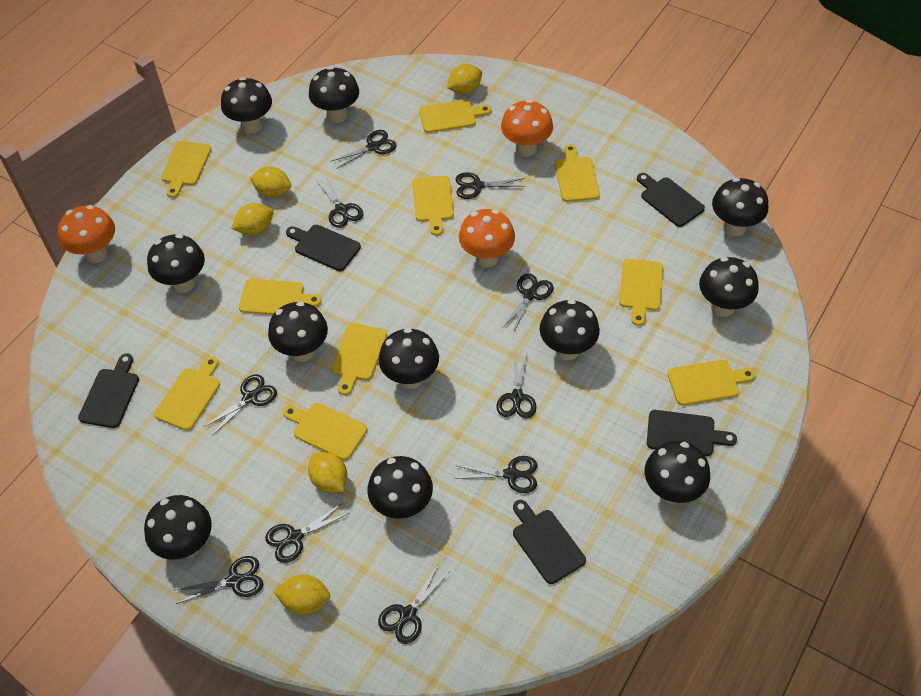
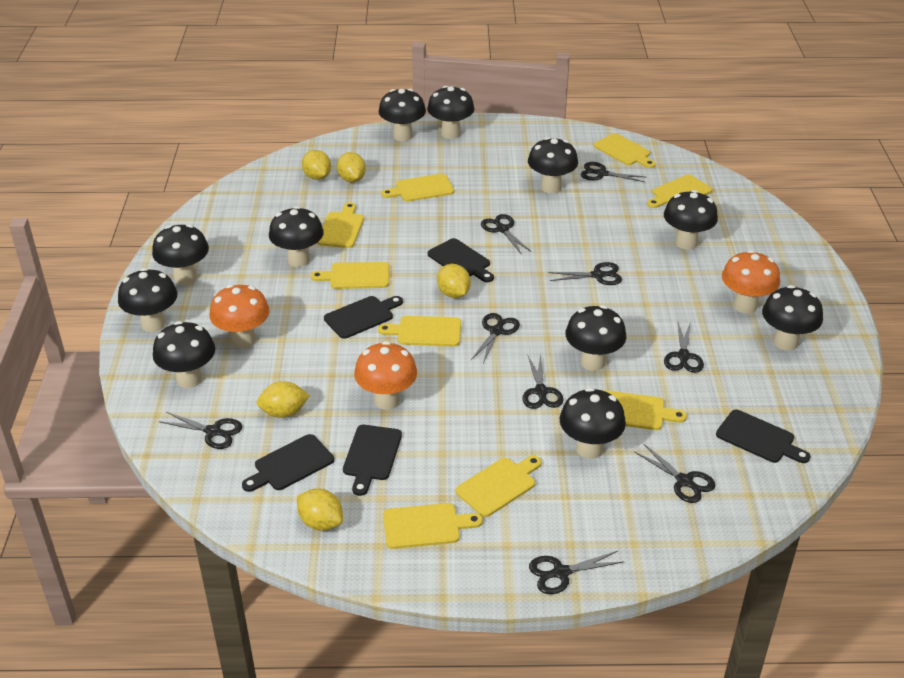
black scissors: 10 -> 9
yellow cutting board: 10 -> 9

